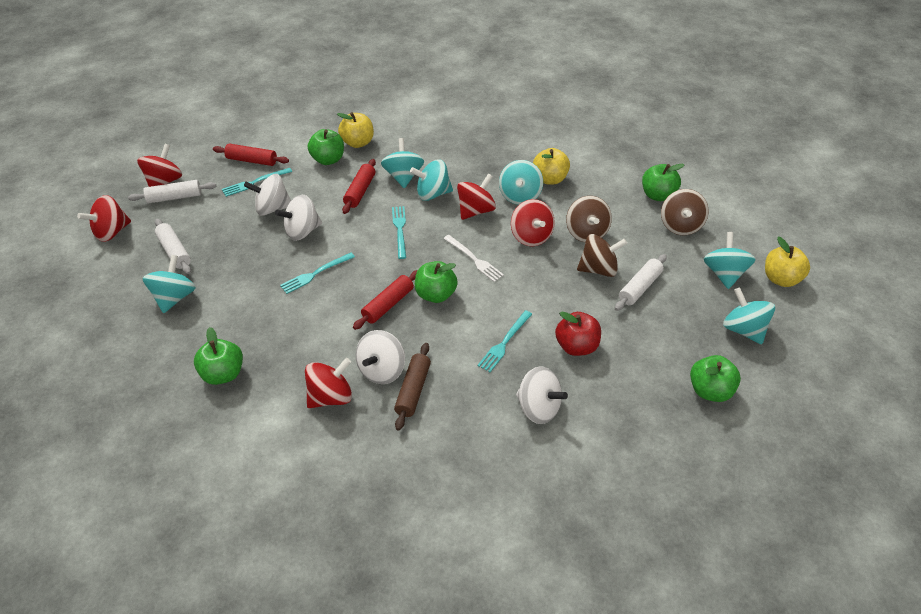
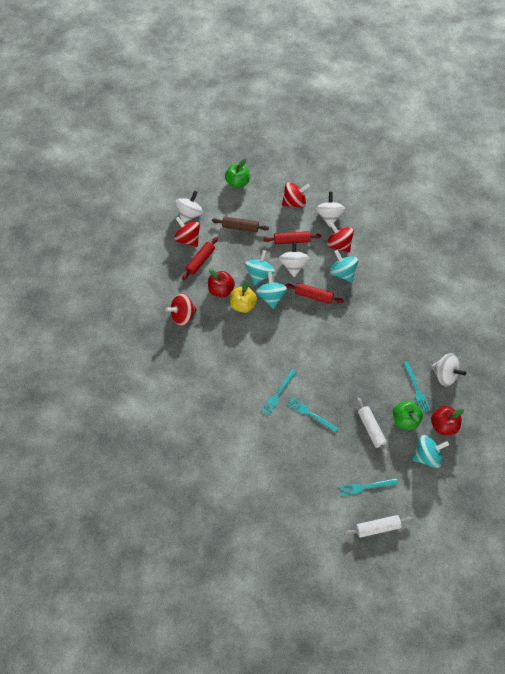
brown spinning top: 3 -> 0
green apple: 5 -> 2
red apple: 1 -> 2
red spinning top: 5 -> 4
turquoise spinning top: 6 -> 4
white fork: 1 -> 0
white rolling pin: 3 -> 2
yellow apple: 3 -> 1

